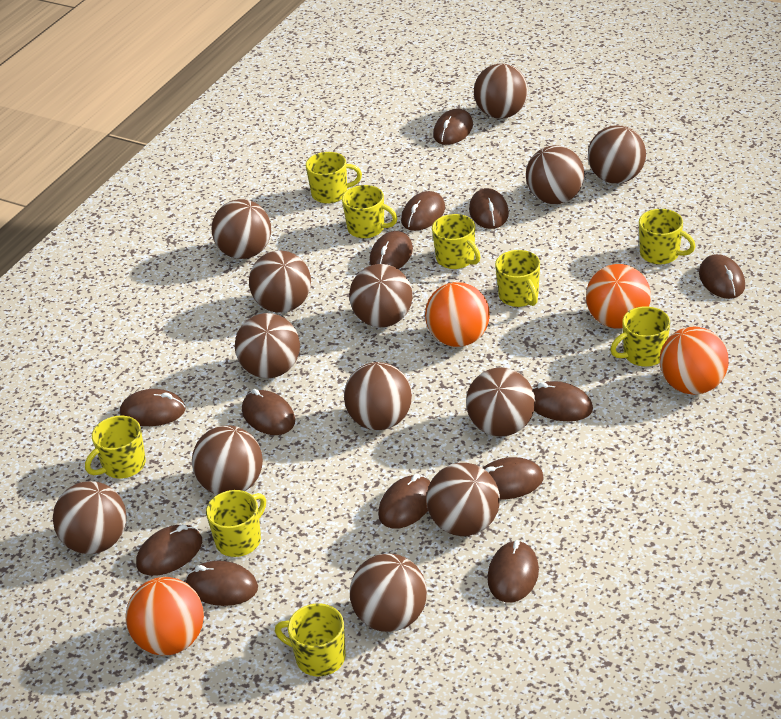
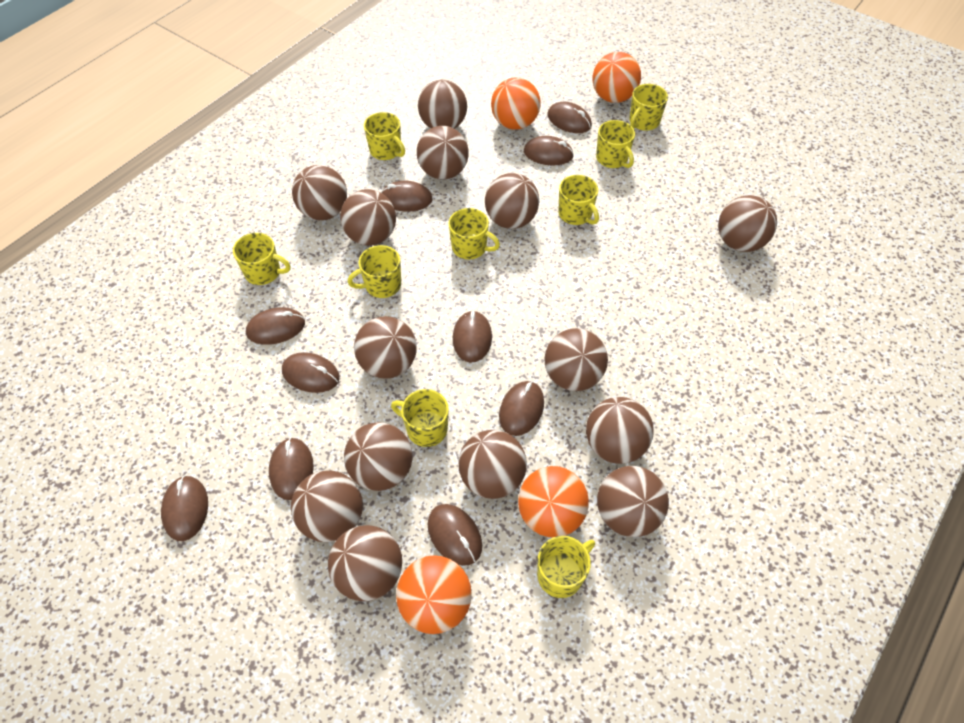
brown ball: 13 -> 14
brown mouse: 13 -> 10

